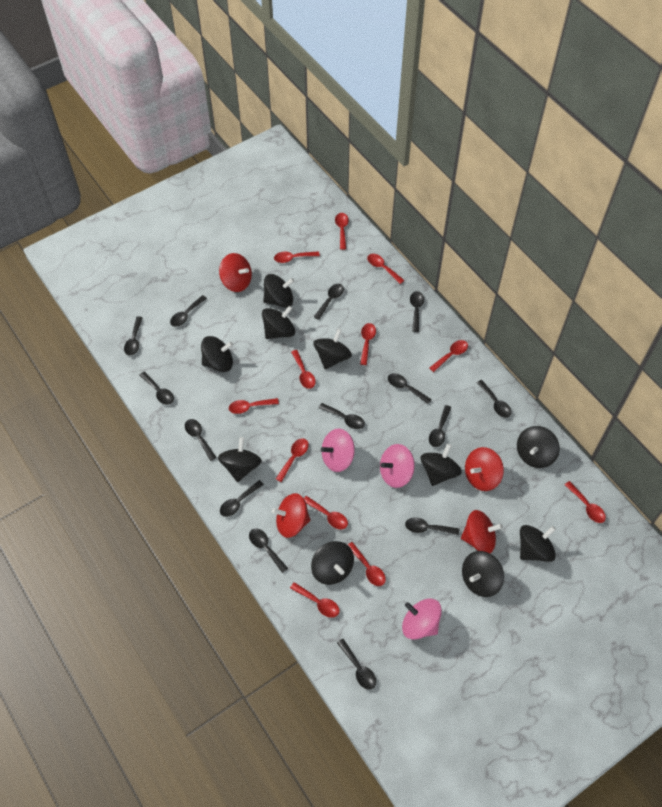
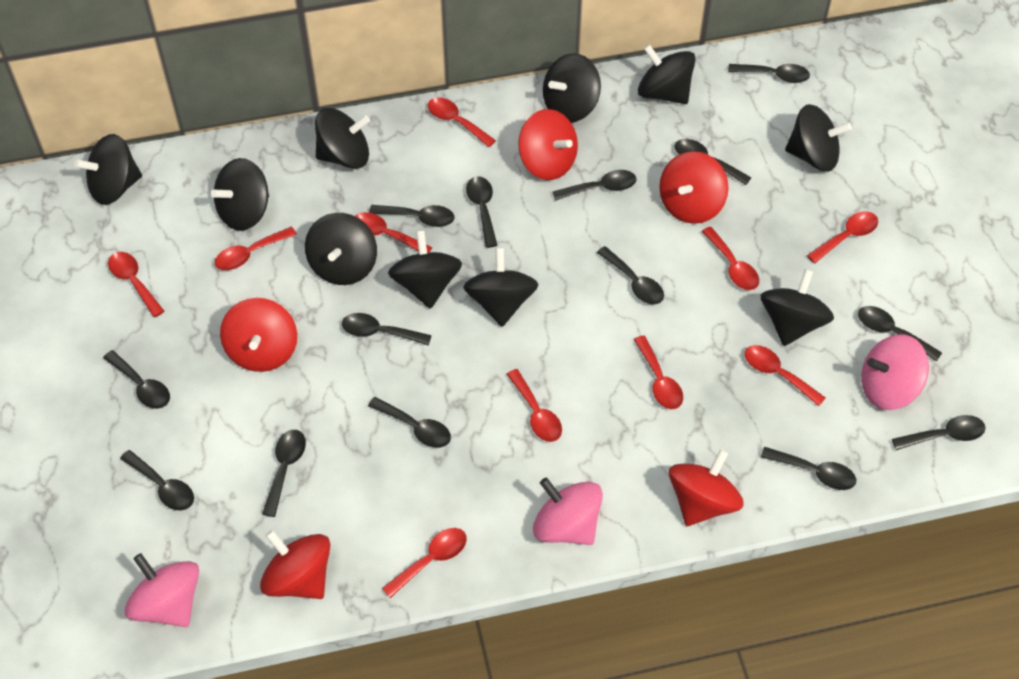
red spinning top: 4 -> 5
red spoon: 12 -> 10

